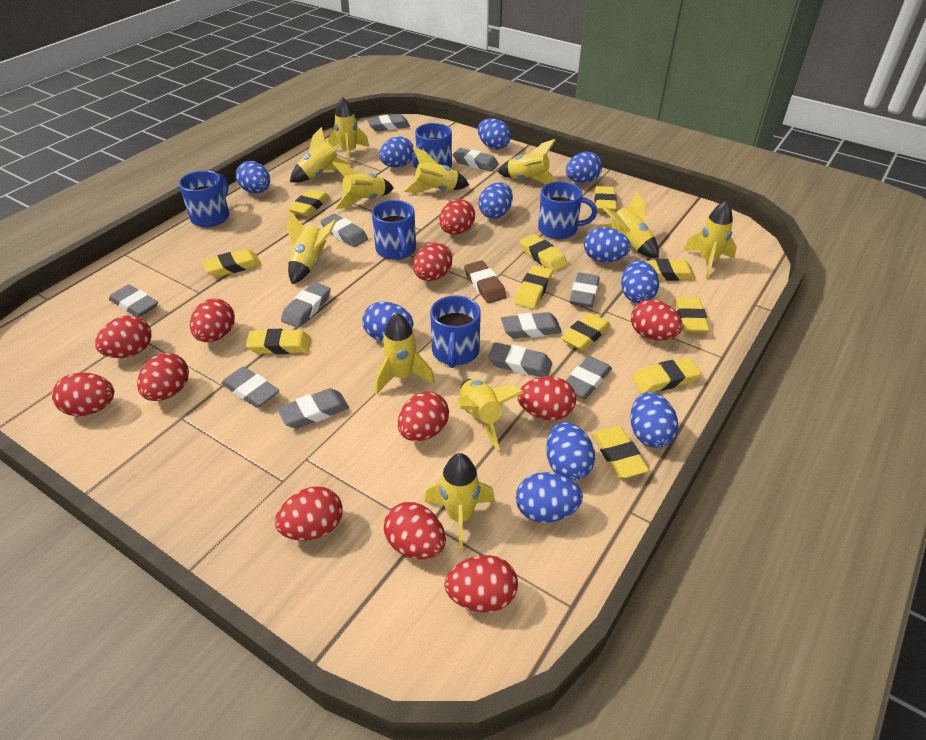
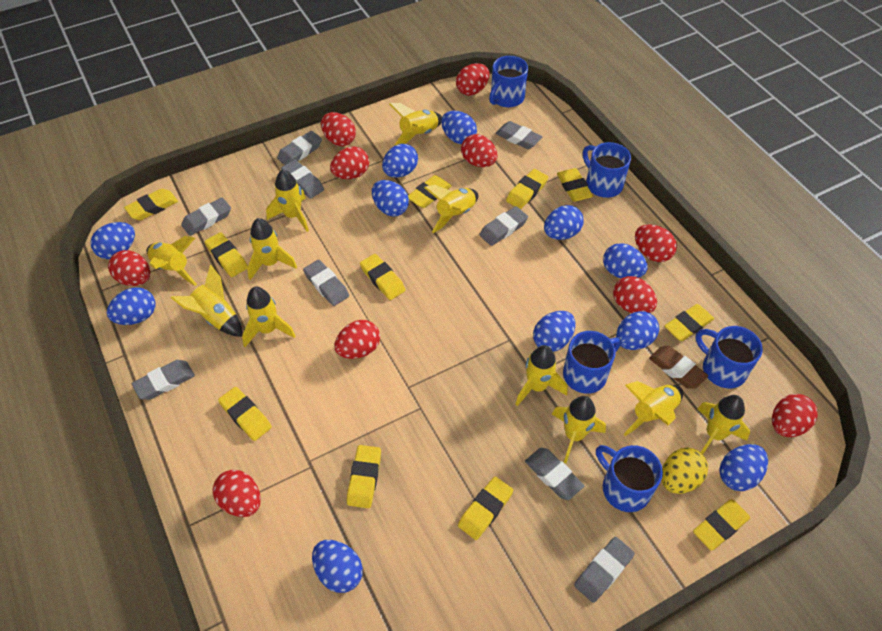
grey eraser: 11 -> 9
red egg: 12 -> 10
yellow egg: 0 -> 1

